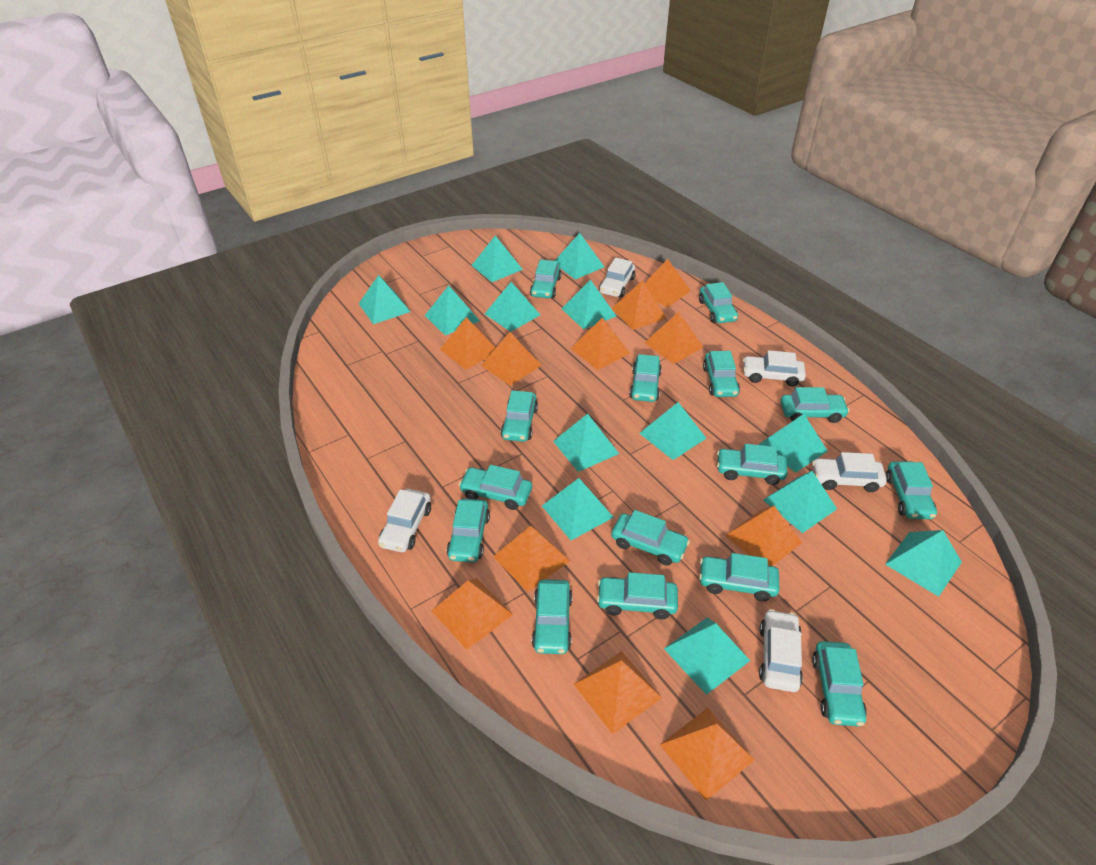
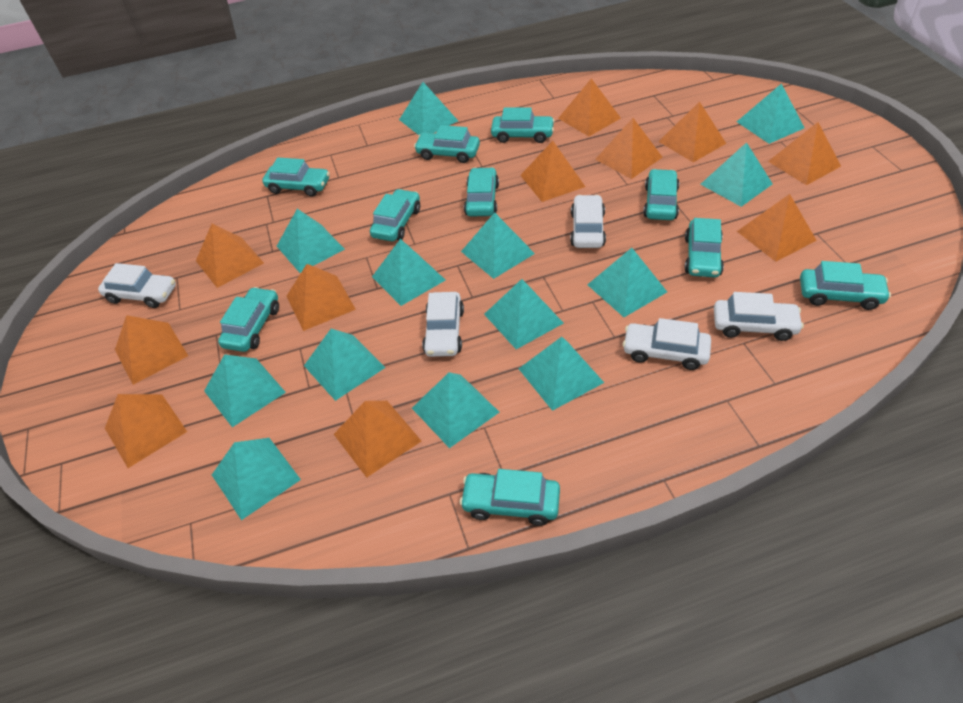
turquoise car: 15 -> 10

